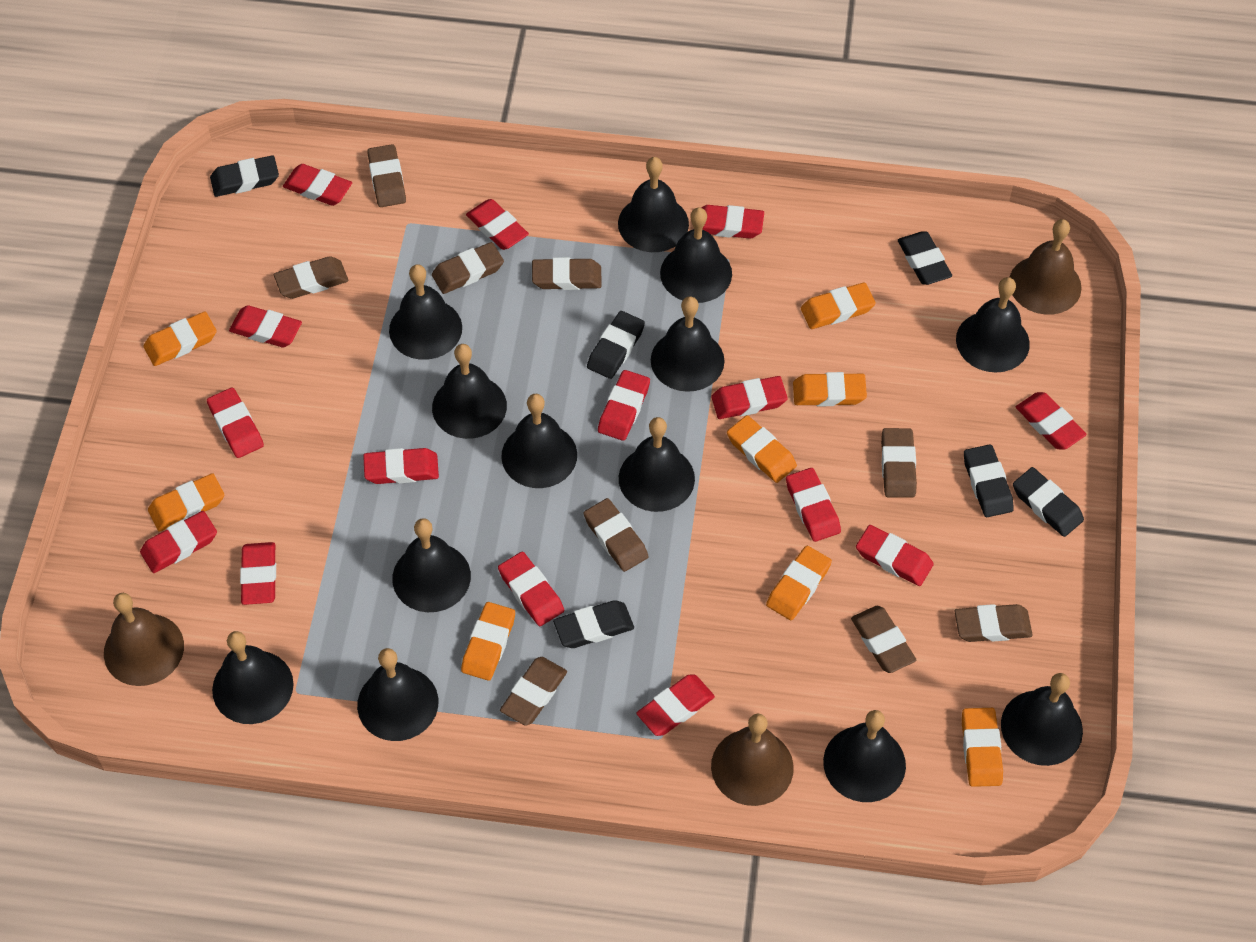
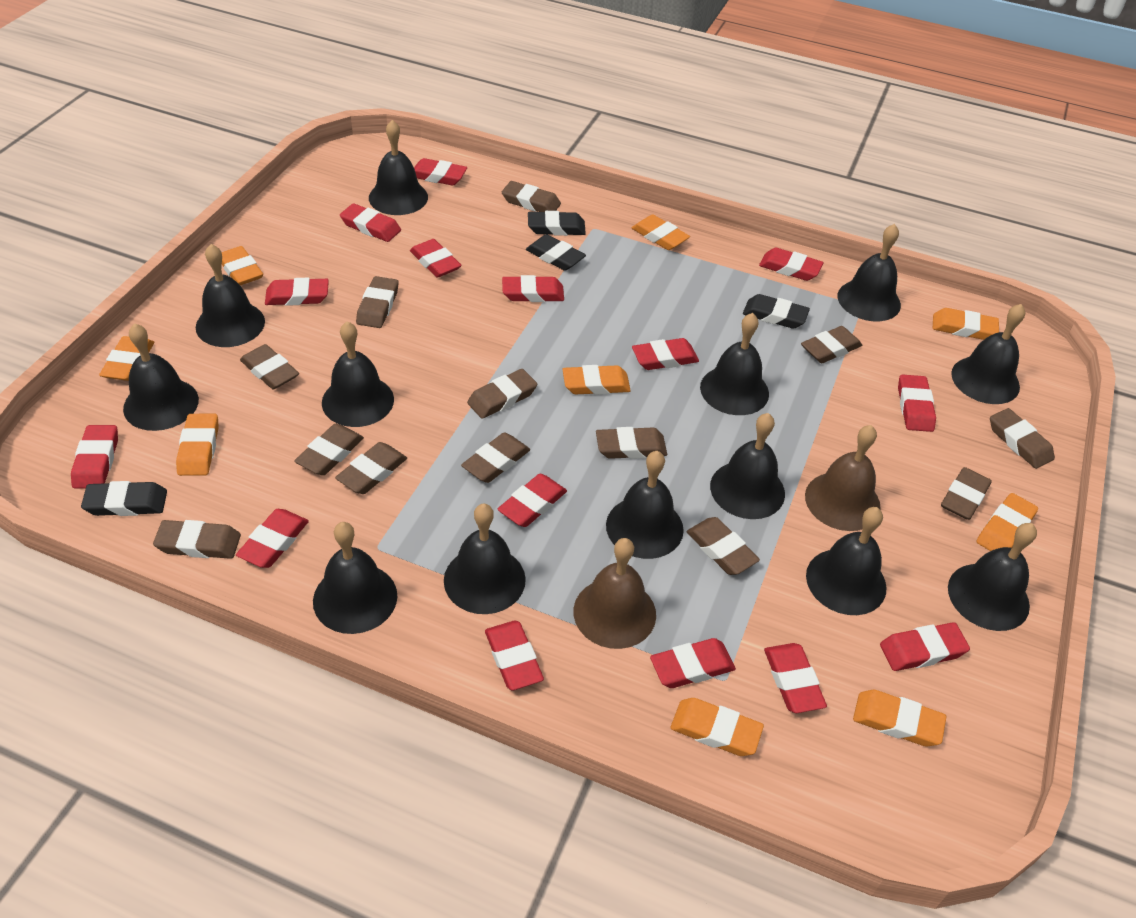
black eraser: 6 -> 4
brown bell: 3 -> 2
brown eraser: 9 -> 13
orange eraser: 8 -> 9

